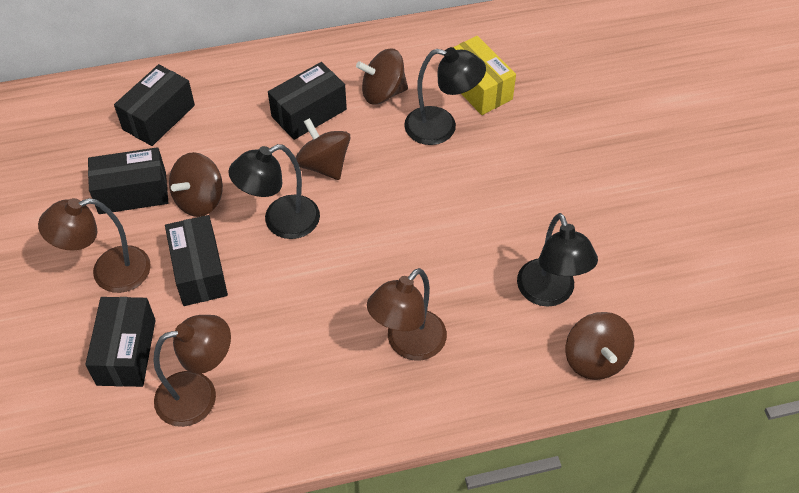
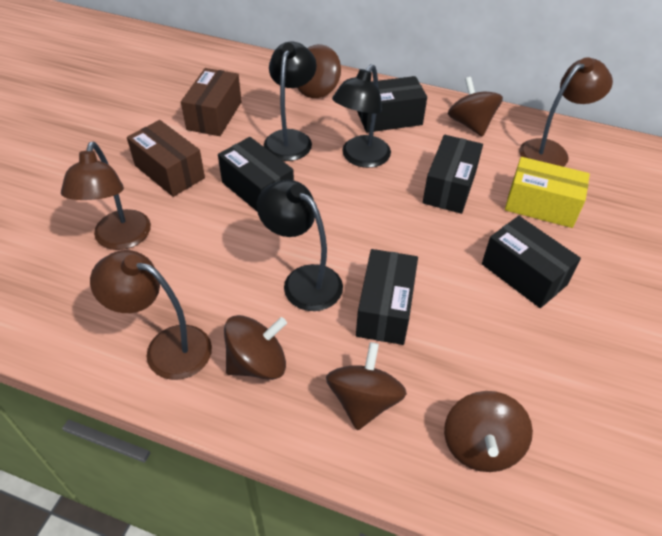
brown box: 0 -> 2
brown spinning top: 4 -> 5

